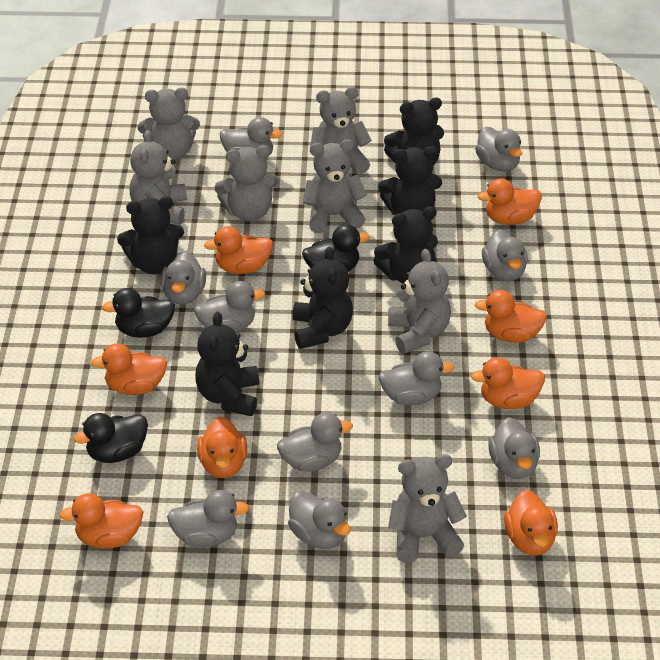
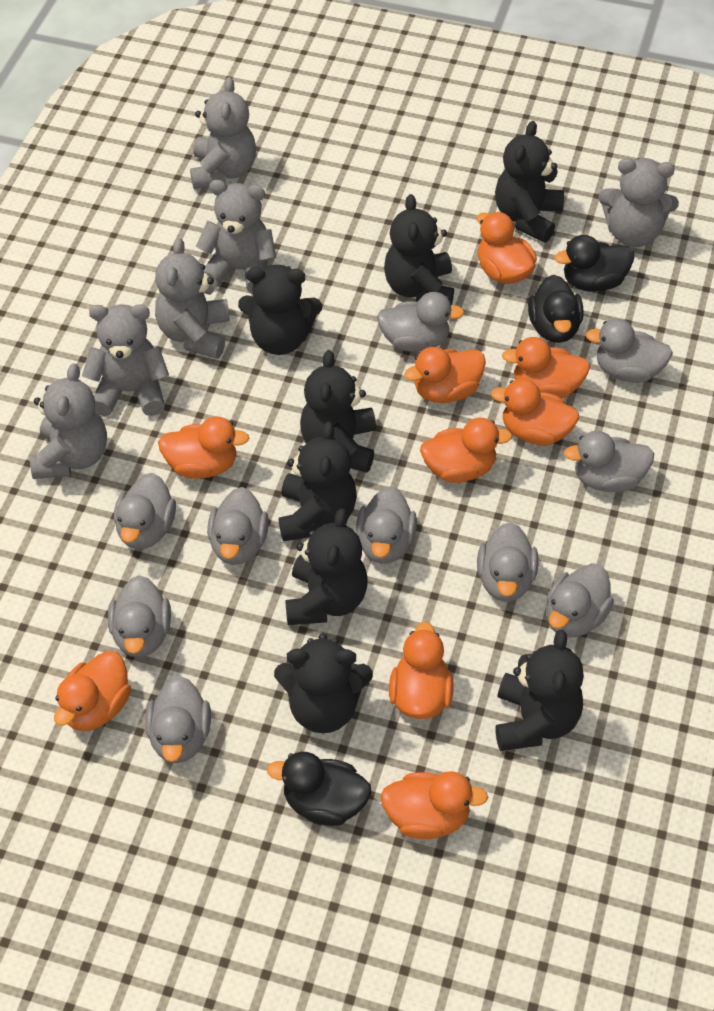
black teddy bear: 6 -> 8
grey teddy bear: 7 -> 6
orange duck: 8 -> 9

